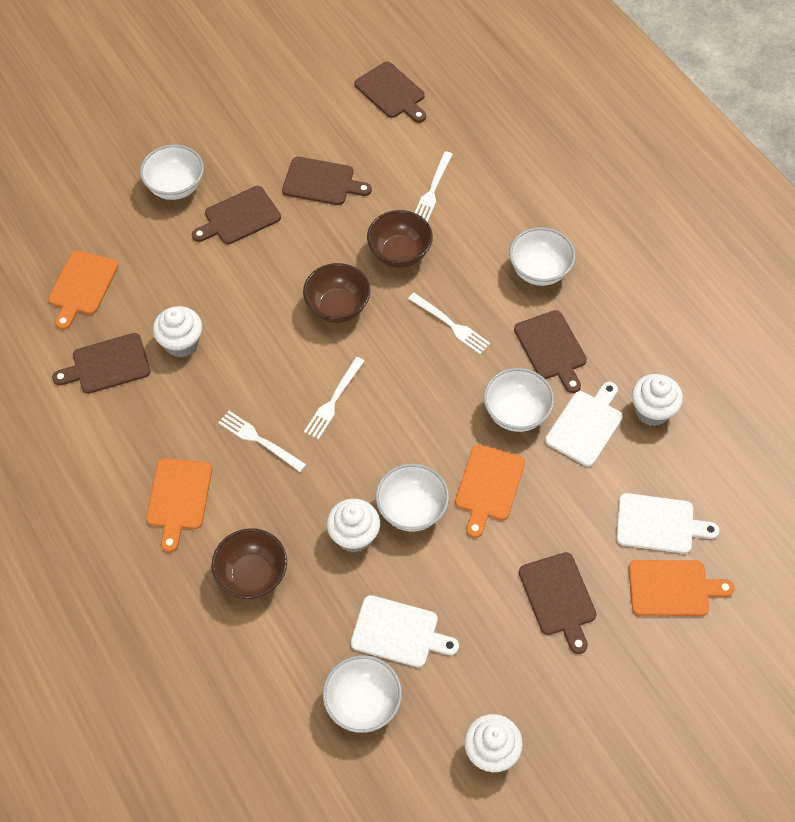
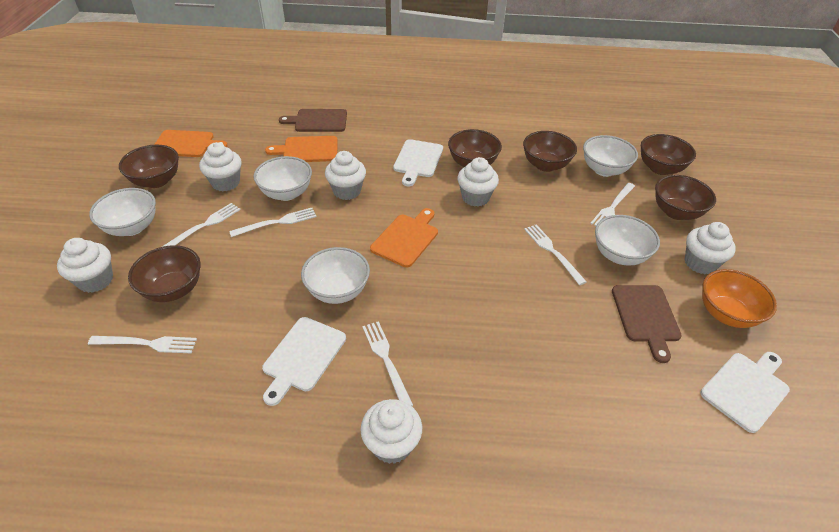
brown bowl: 3 -> 6
brown cutting board: 6 -> 2
orange bowl: 0 -> 1
orange cutting board: 4 -> 3
white cupcake: 4 -> 6
white fork: 4 -> 6

